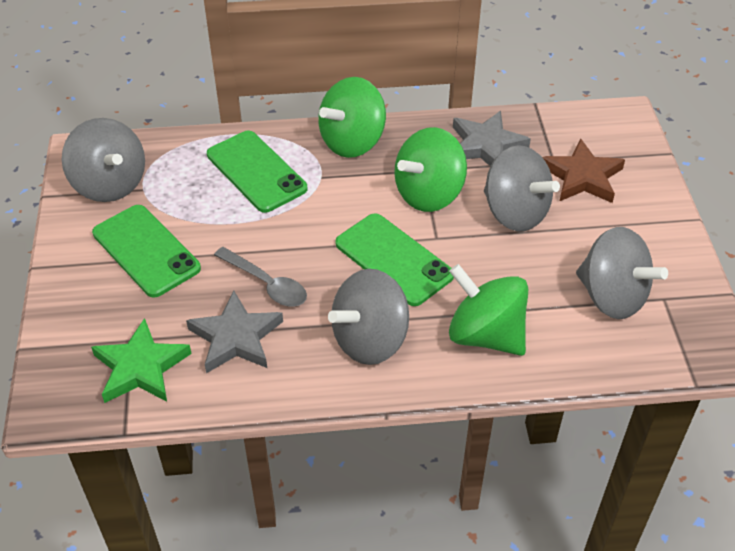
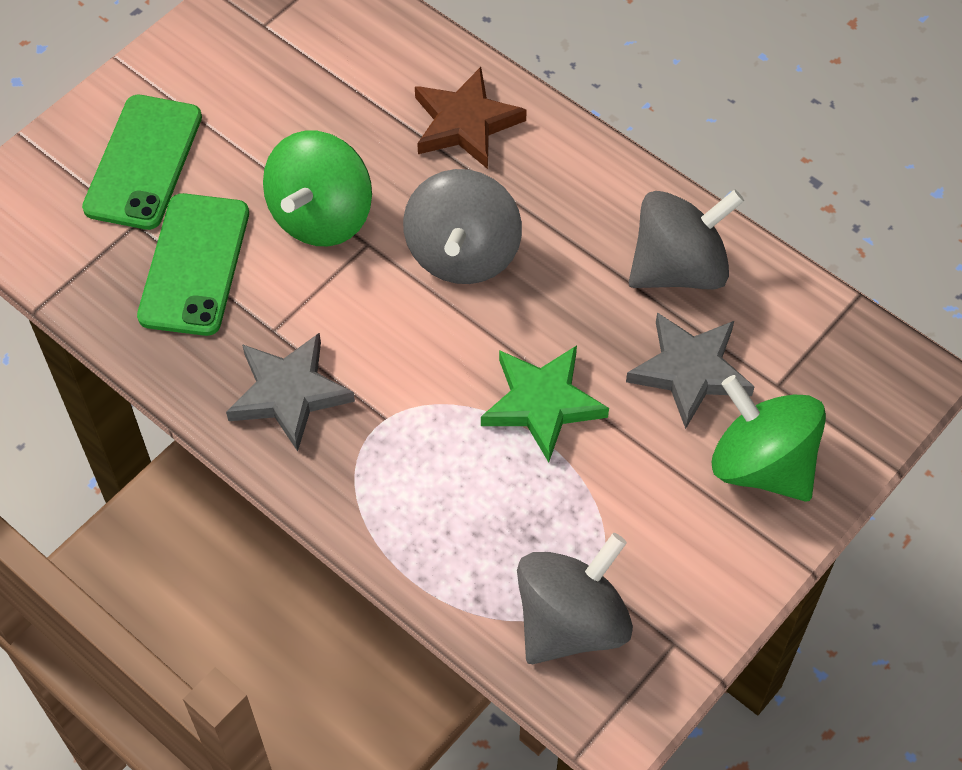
green phone: 3 -> 2
green spinning top: 3 -> 2
grey spinning top: 4 -> 3
grey spoon: 1 -> 0

